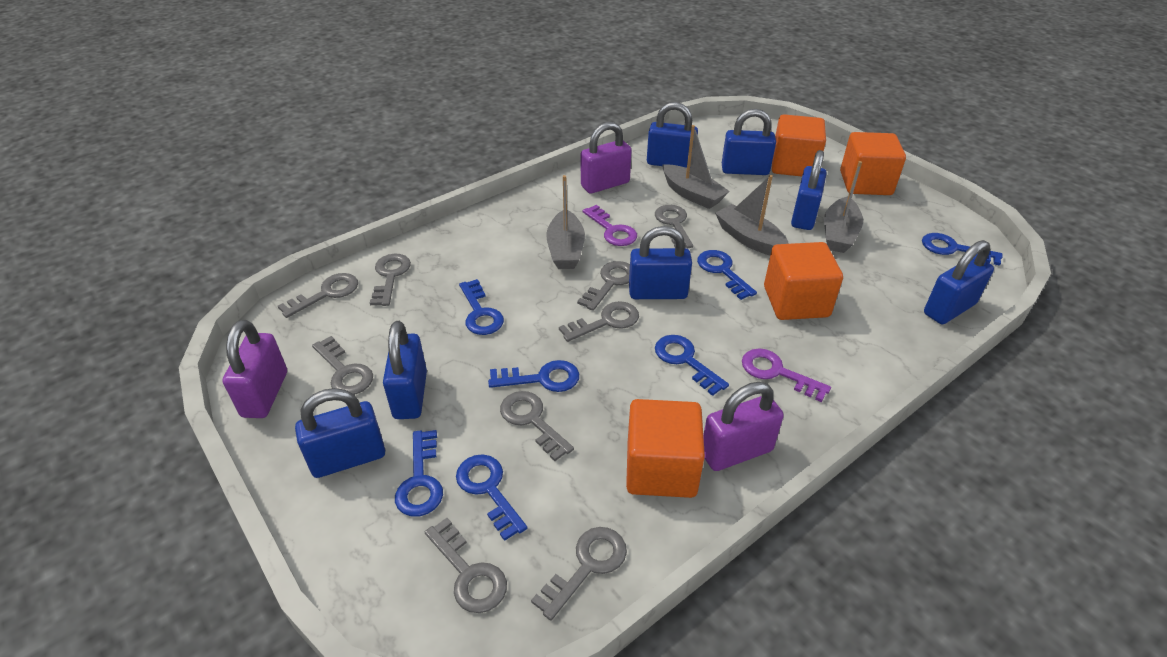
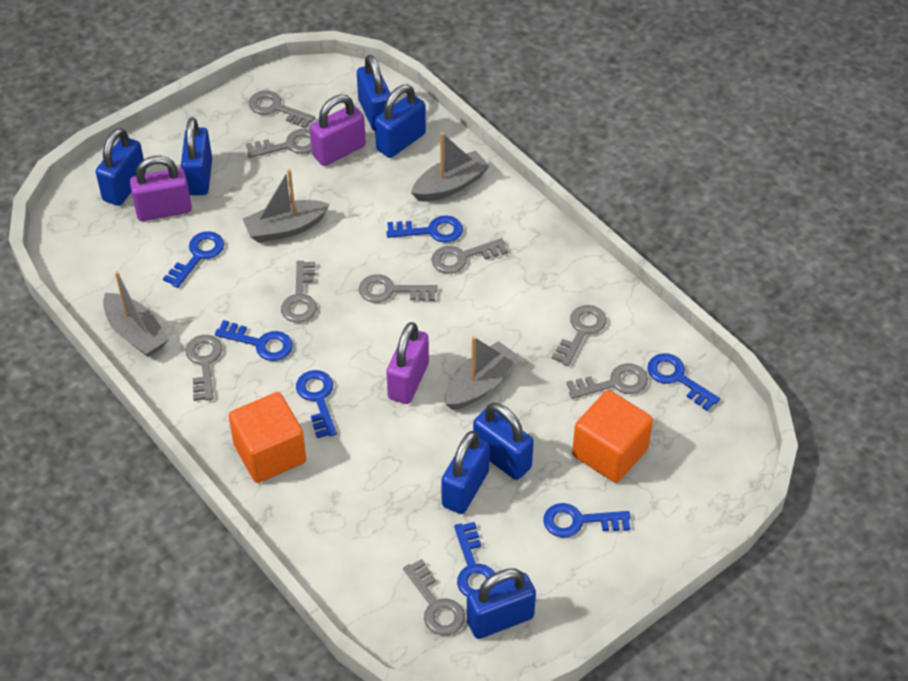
orange cube: 4 -> 2
purple key: 2 -> 0

